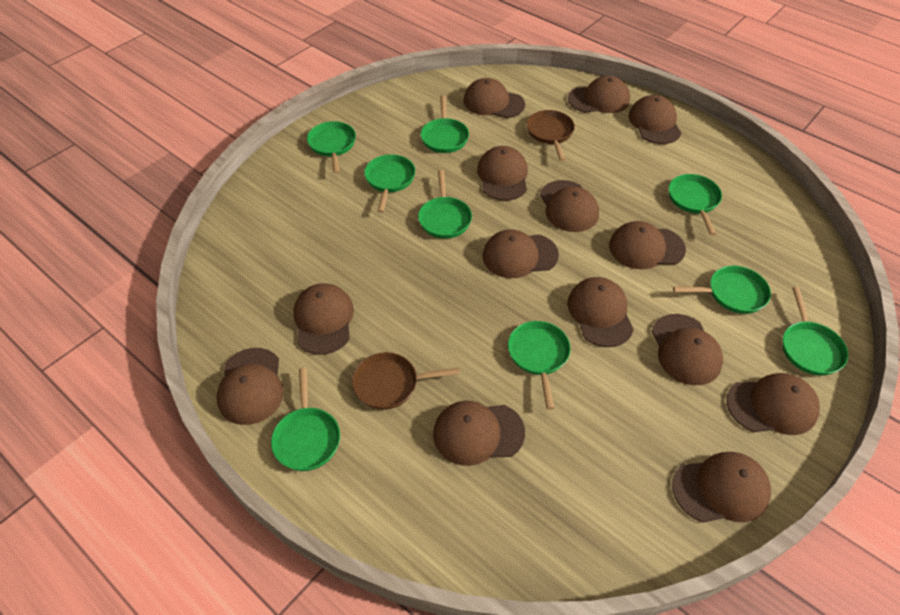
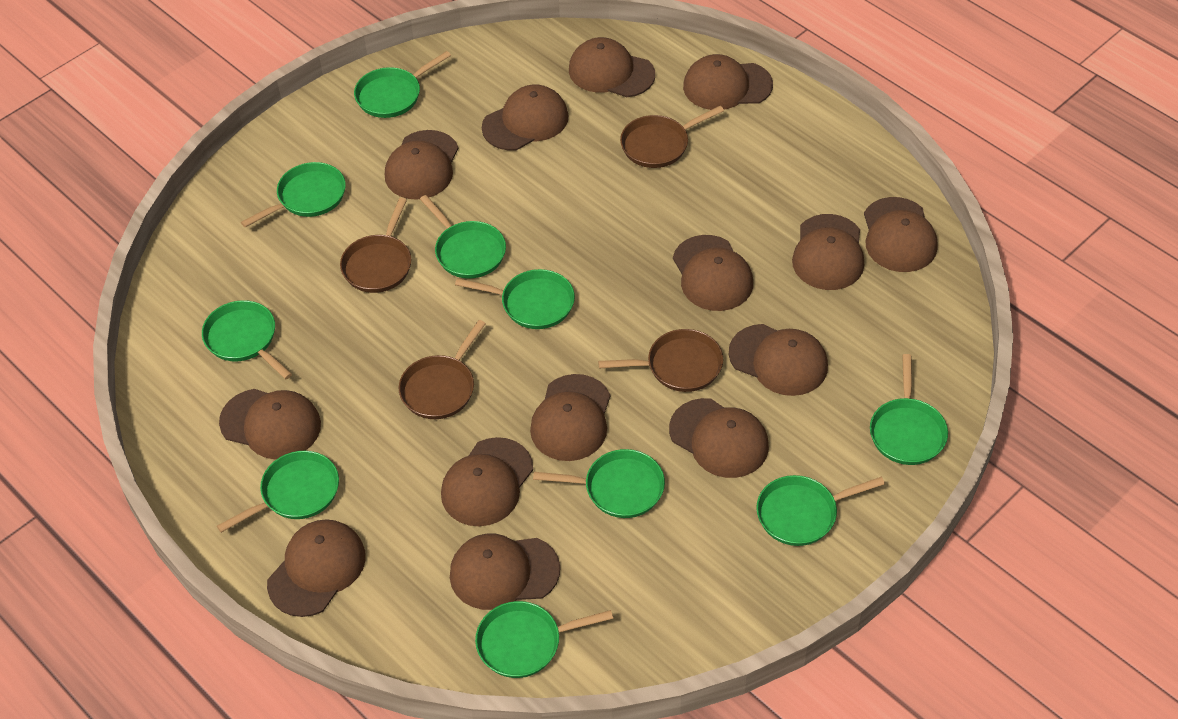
brown pan: 2 -> 4
green pan: 9 -> 10

